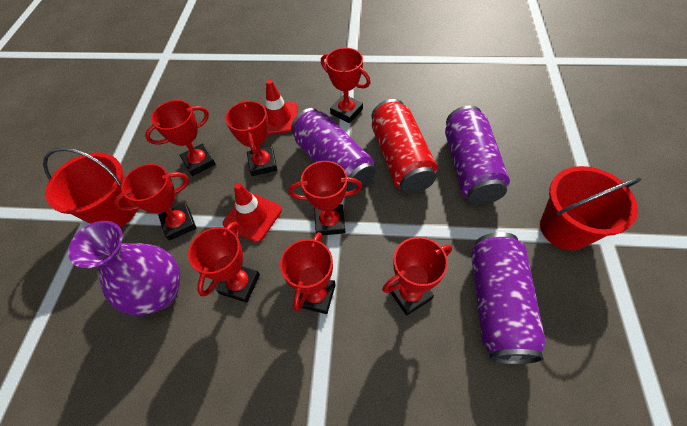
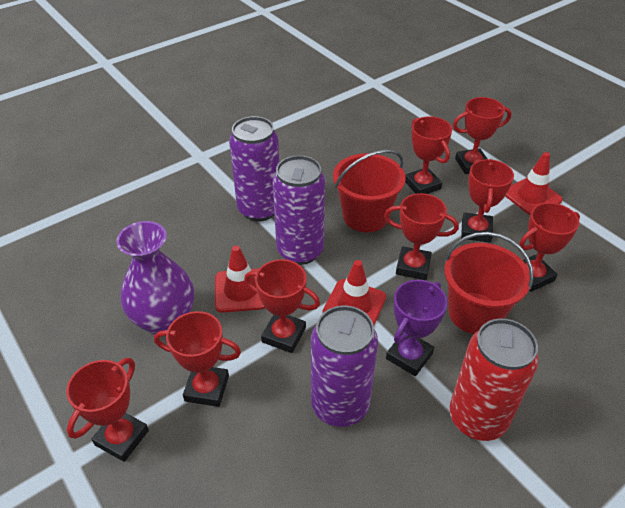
purple trophy: 0 -> 1
red traffic cone: 2 -> 3

